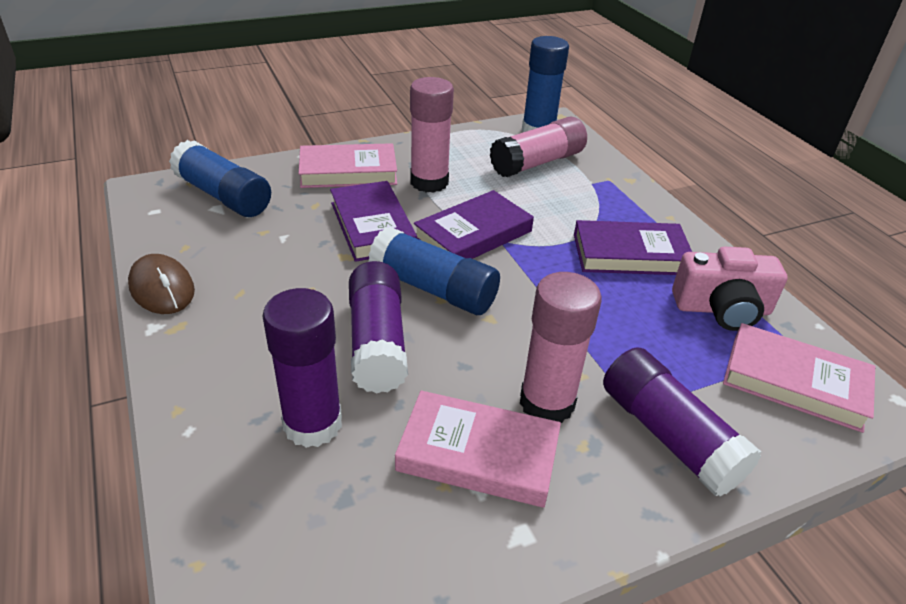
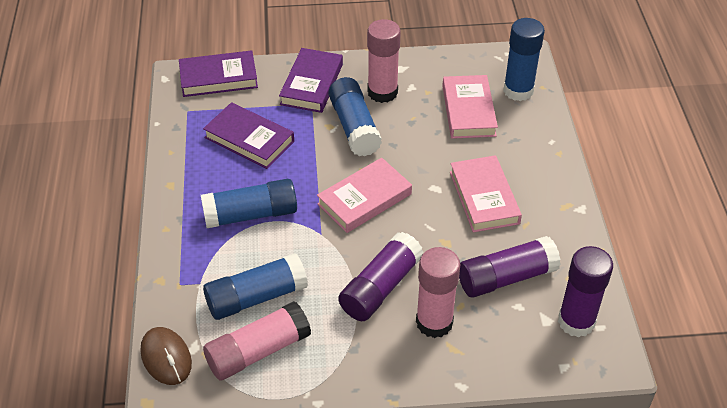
blue glue stick: 3 -> 4
pink camera: 1 -> 0

